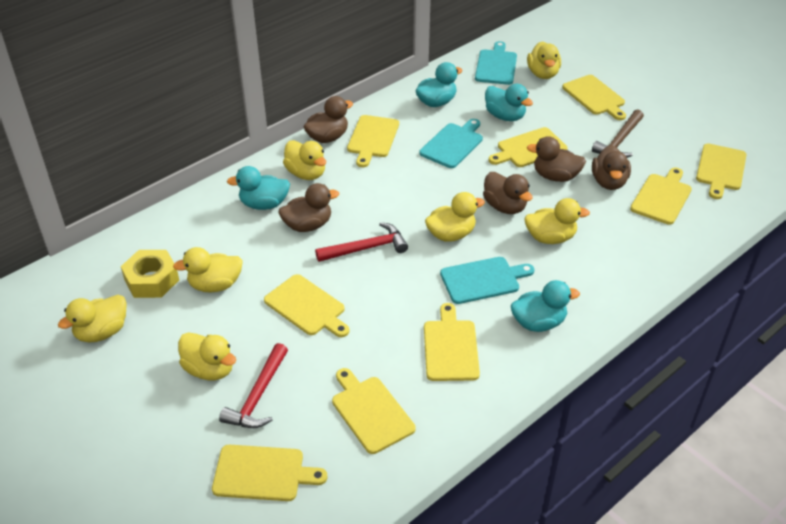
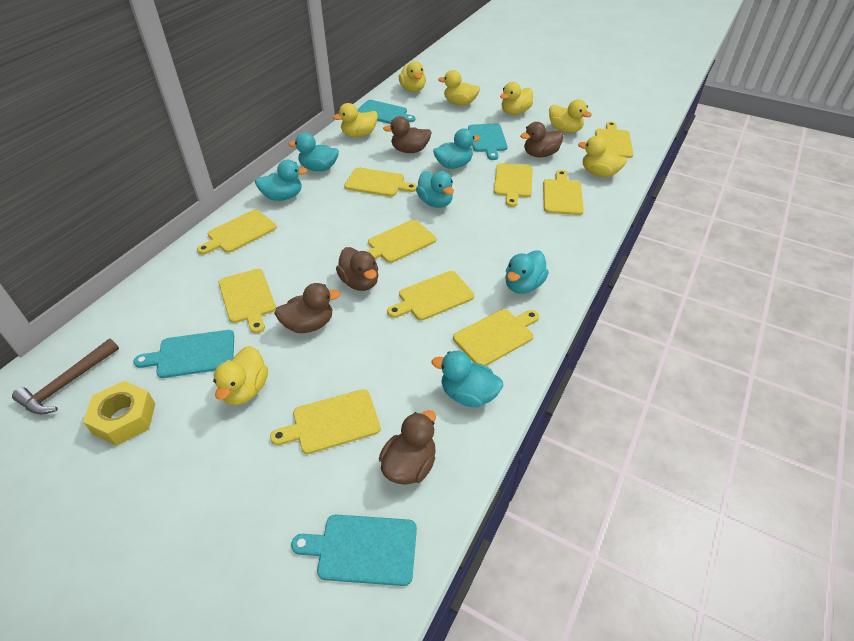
red hammer: 2 -> 0
turquoise cutting board: 3 -> 4
turquoise duck: 4 -> 6
yellow cutting board: 9 -> 10

